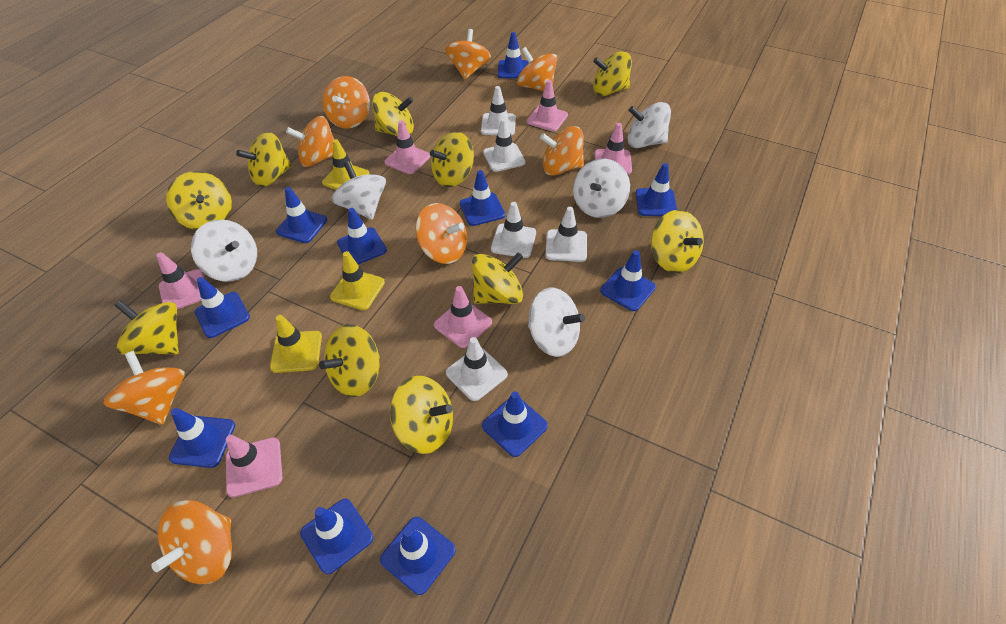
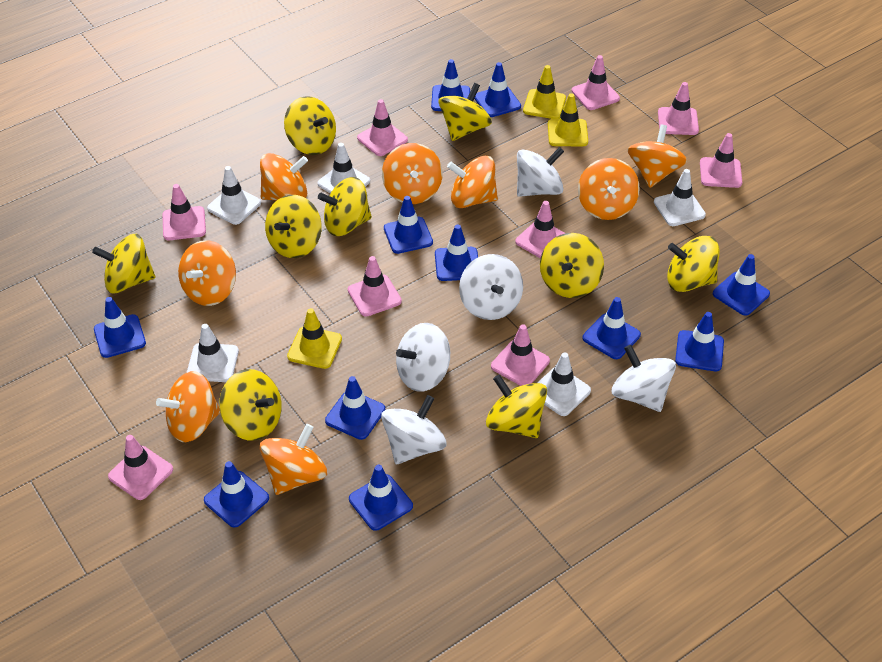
pink traffic cone: 6 -> 9
yellow spinning top: 10 -> 9

